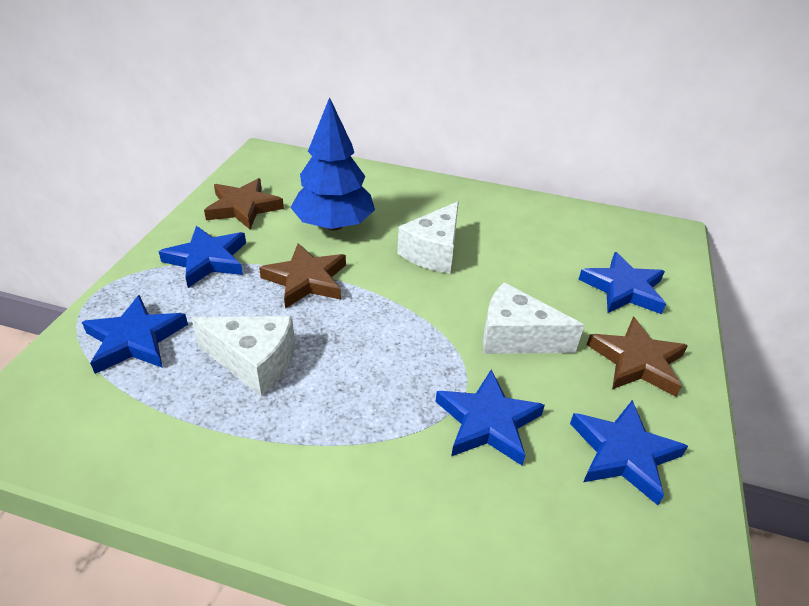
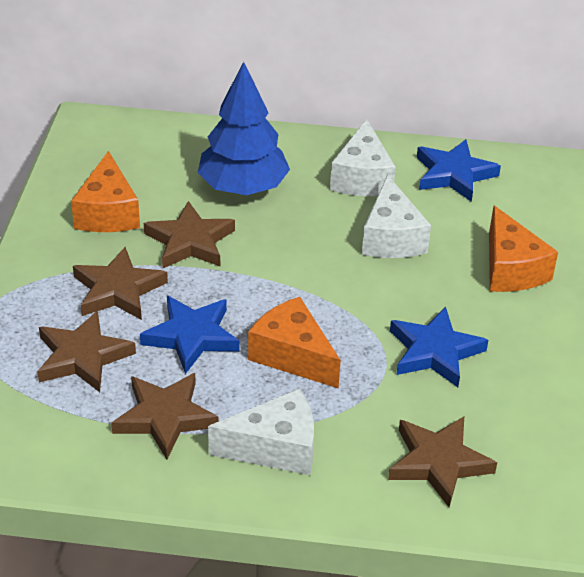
blue star: 5 -> 3
brown star: 3 -> 5
orange cheese: 0 -> 3

